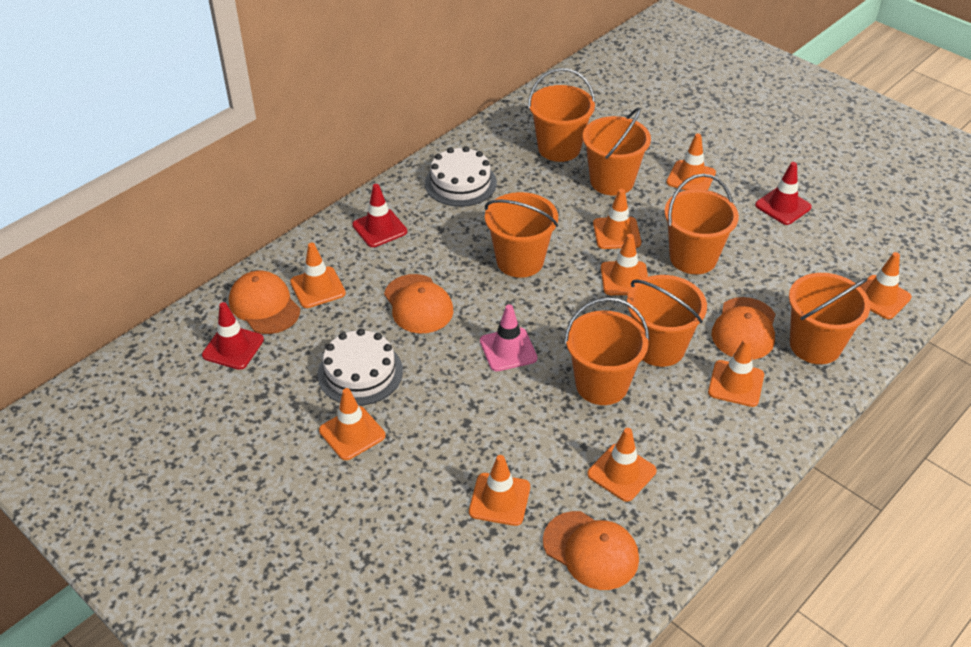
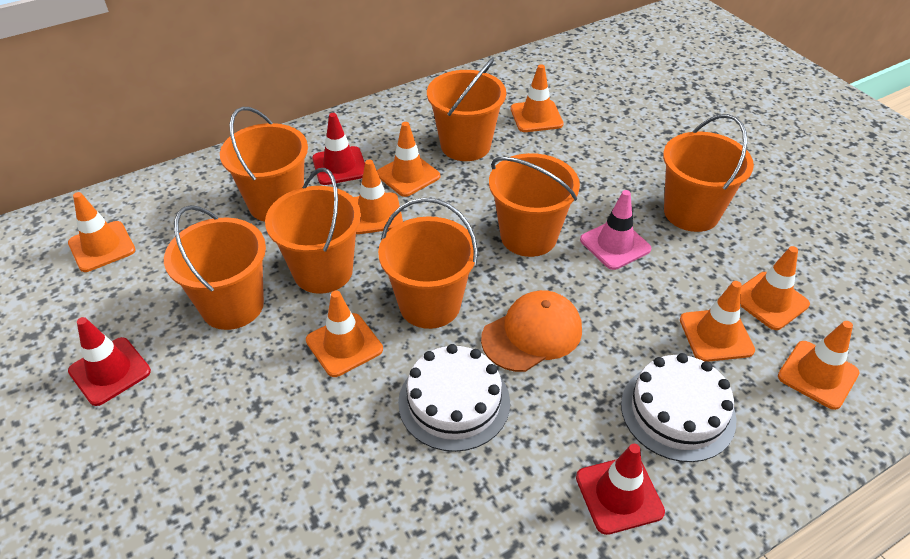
orange cap: 4 -> 1
orange traffic cone: 9 -> 8

